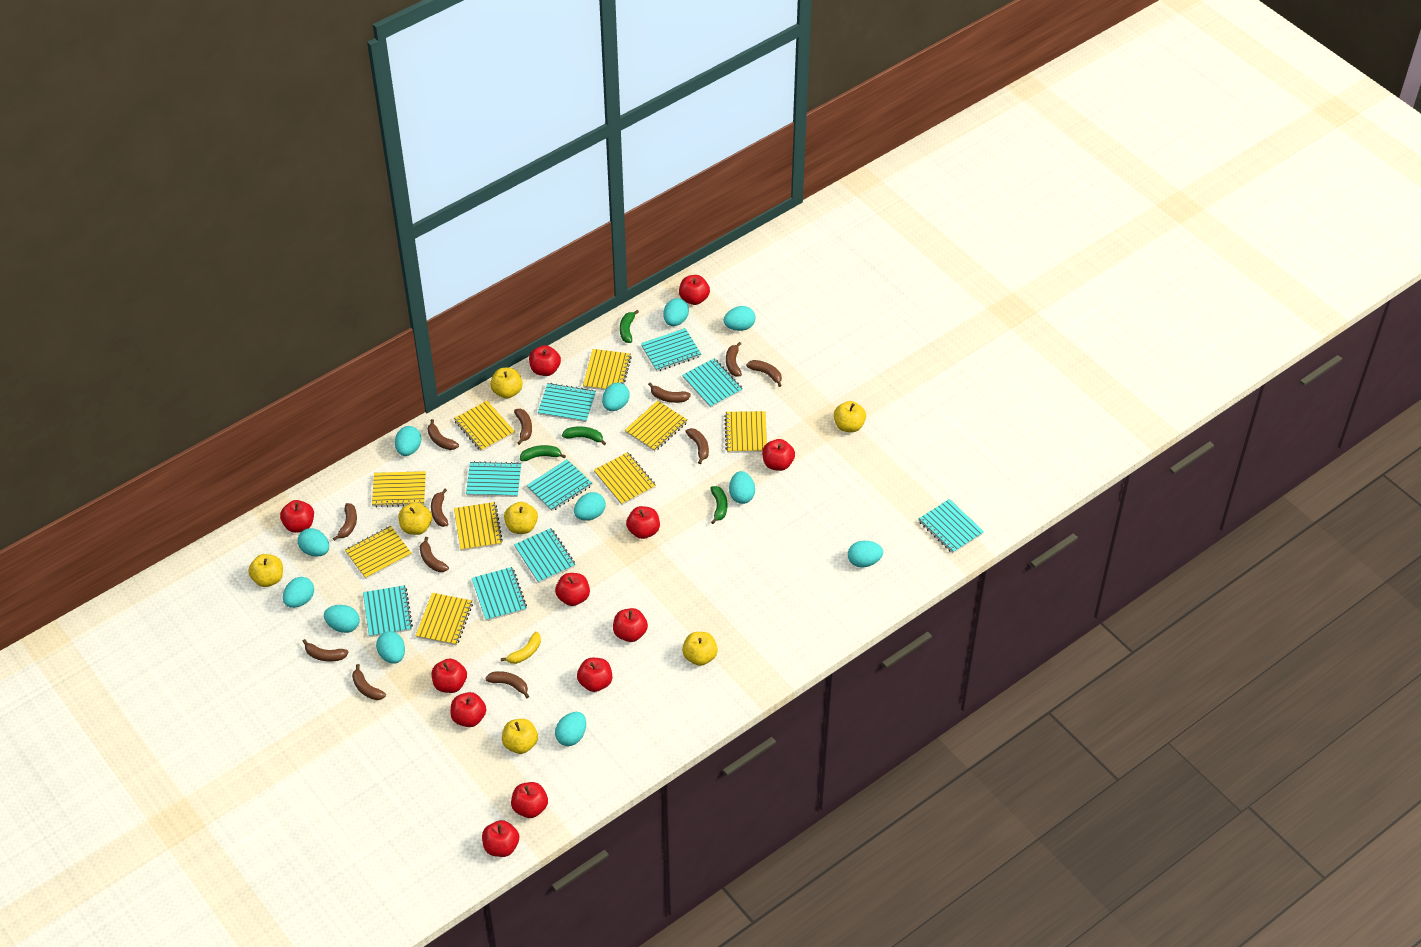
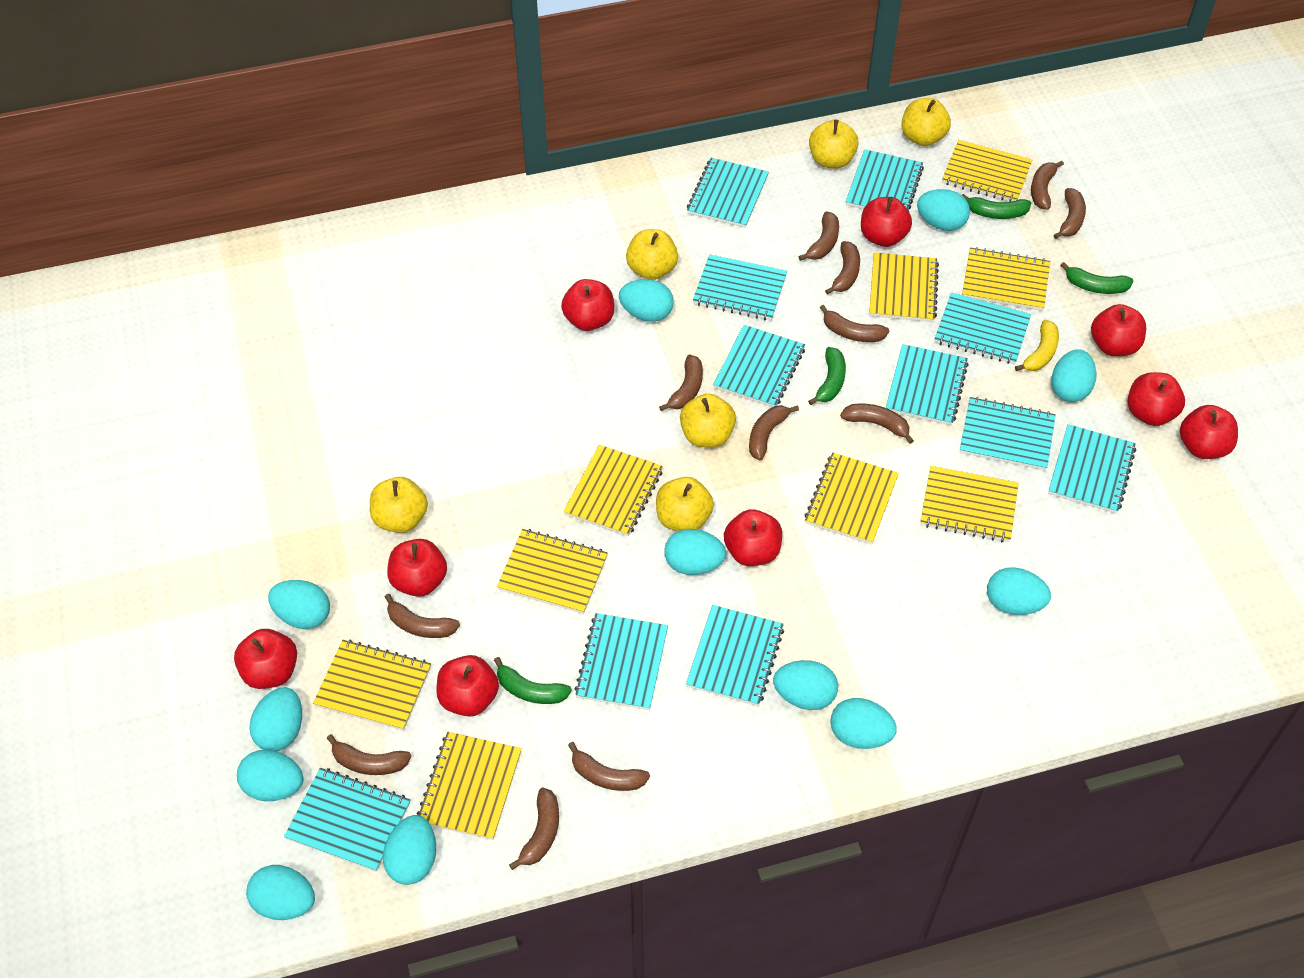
red apple: 12 -> 9
turquoise notebook: 9 -> 11
yellow apple: 7 -> 6

